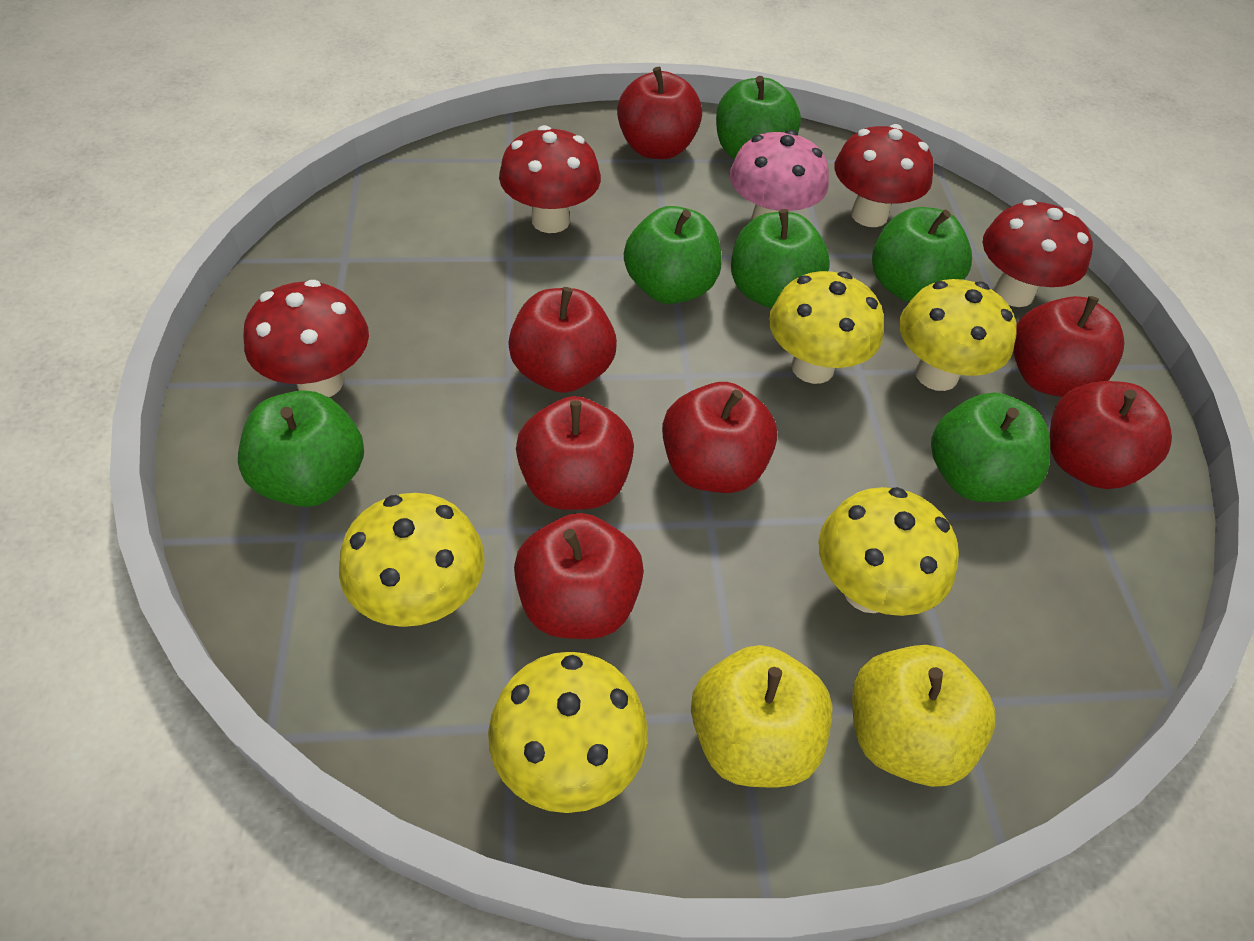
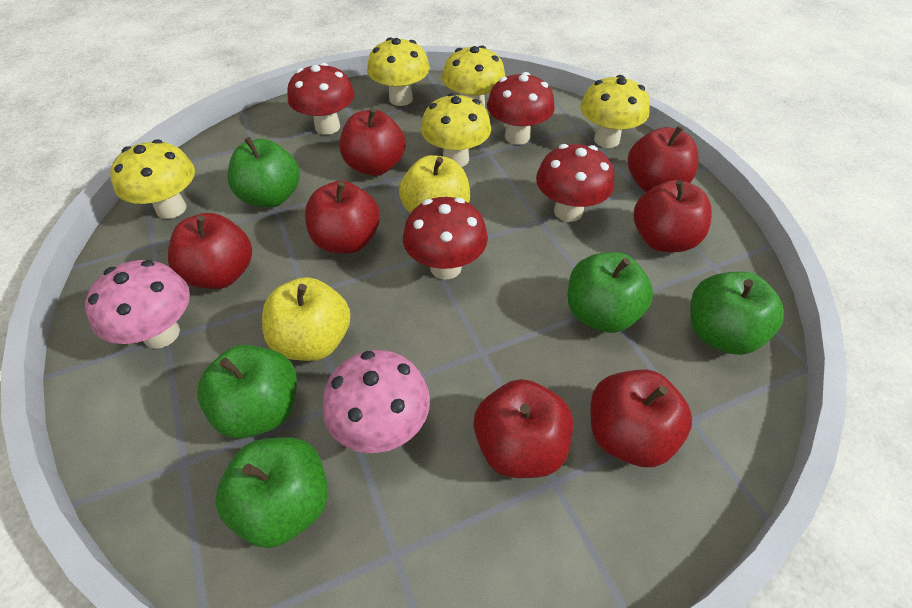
green apple: 6 -> 5
pink mushroom: 1 -> 2

